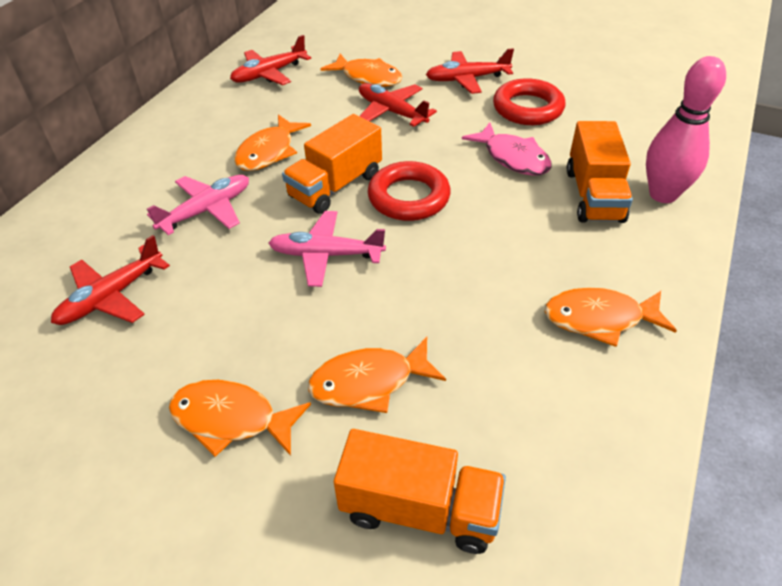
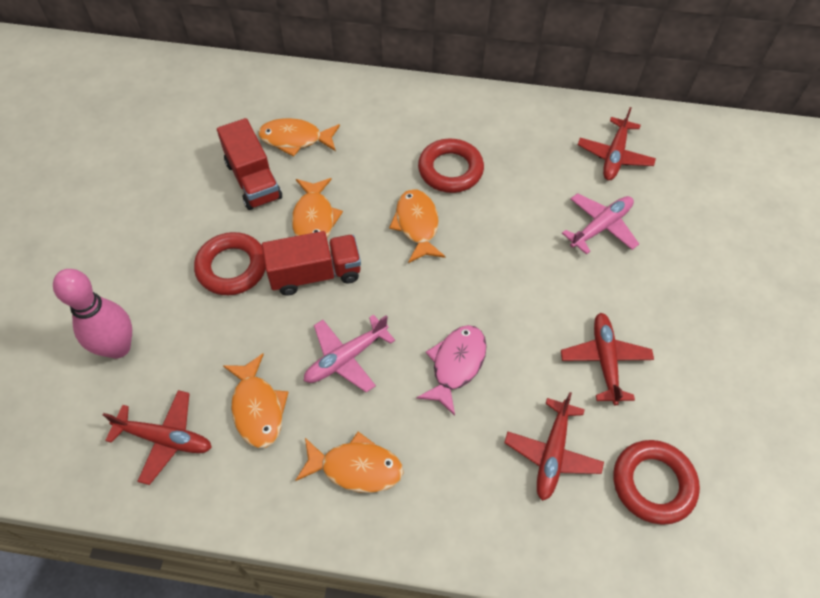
orange truck: 3 -> 0
red ring: 2 -> 3
red truck: 0 -> 2

